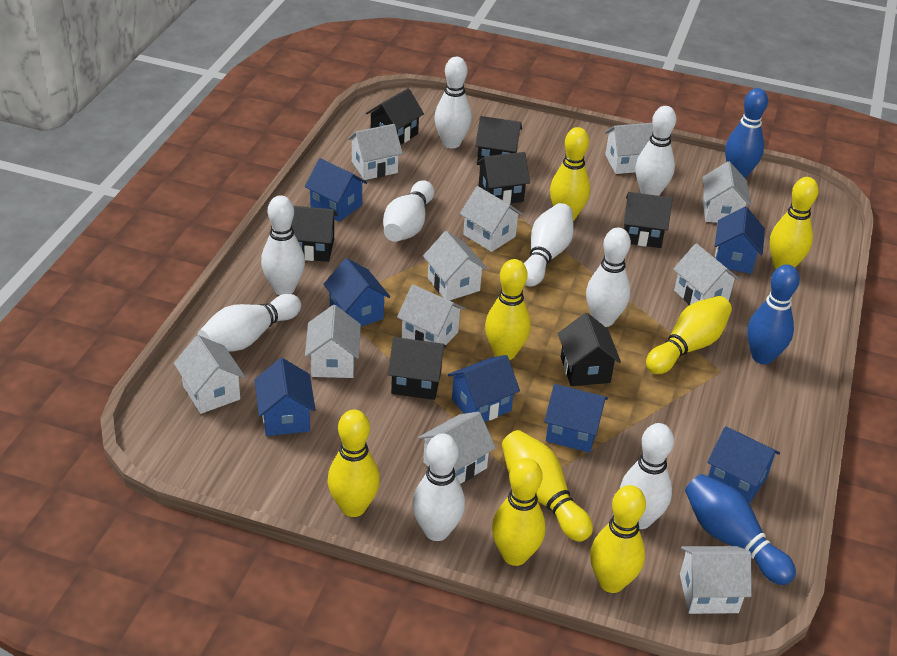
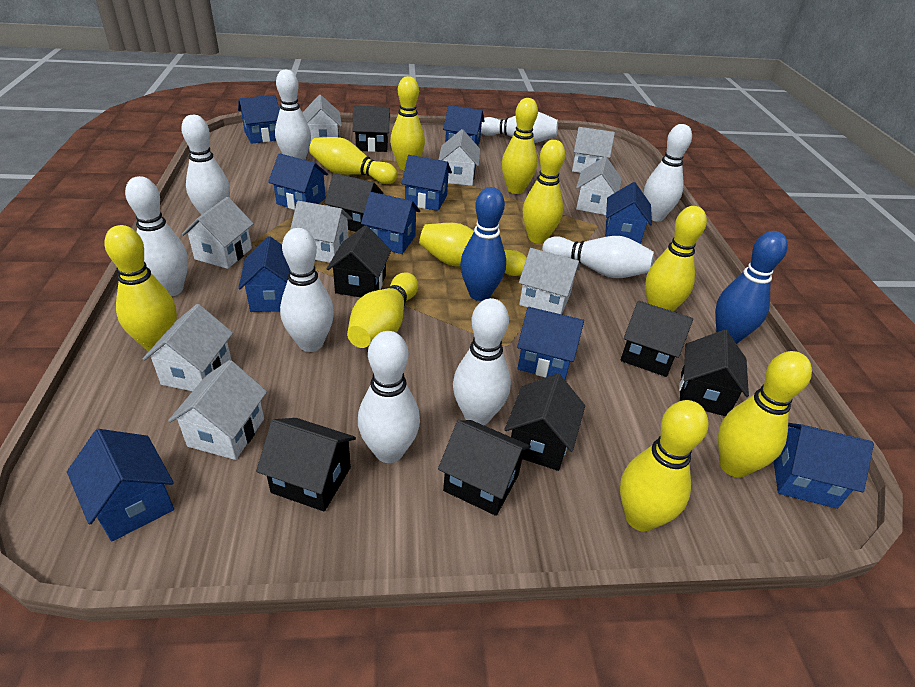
black house: 7 -> 8
blue bowling pin: 3 -> 2
blue house: 7 -> 10
white house: 11 -> 9
yellow bowling pin: 8 -> 10

